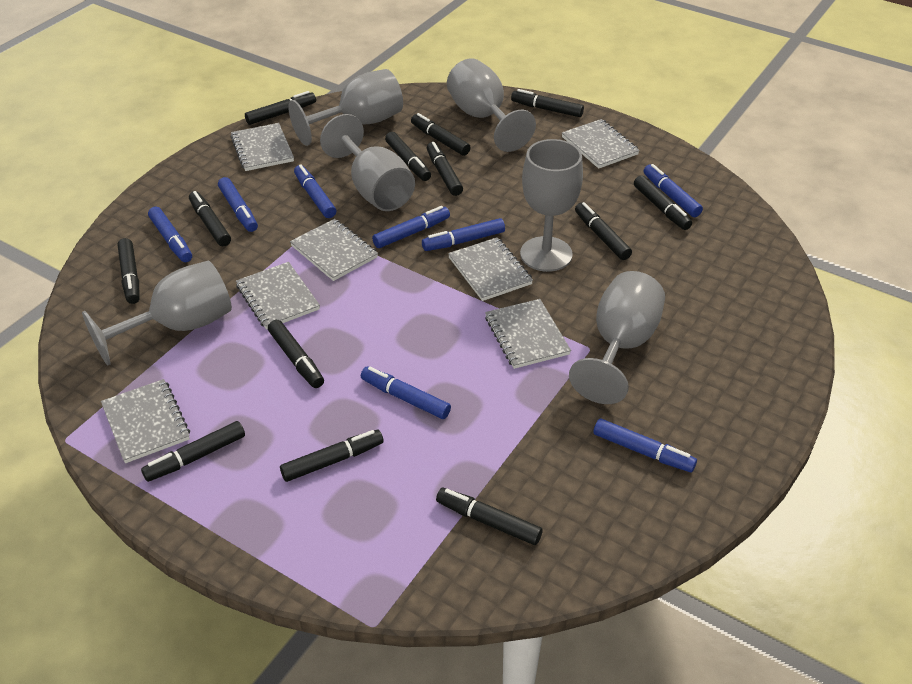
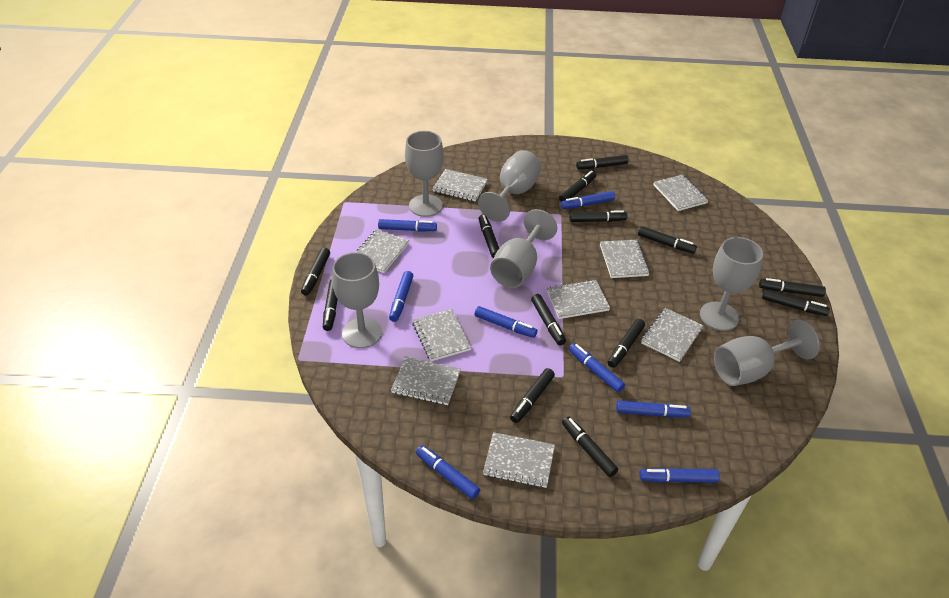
grey notebook: 7 -> 9

